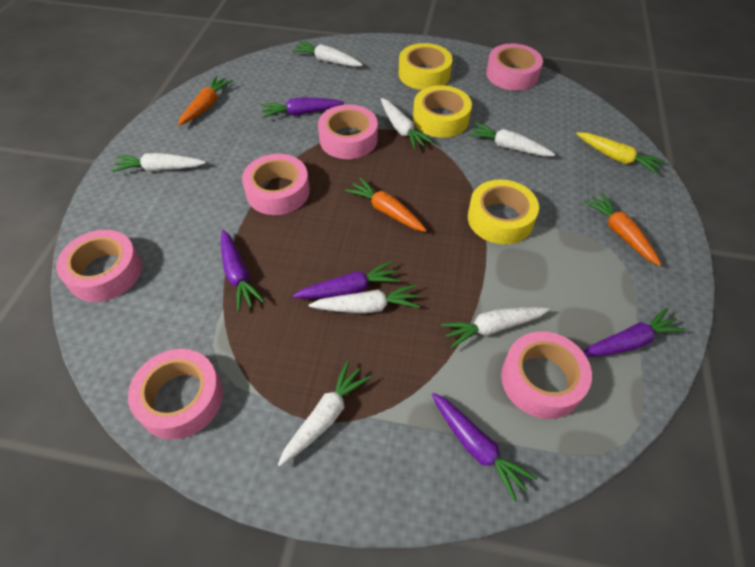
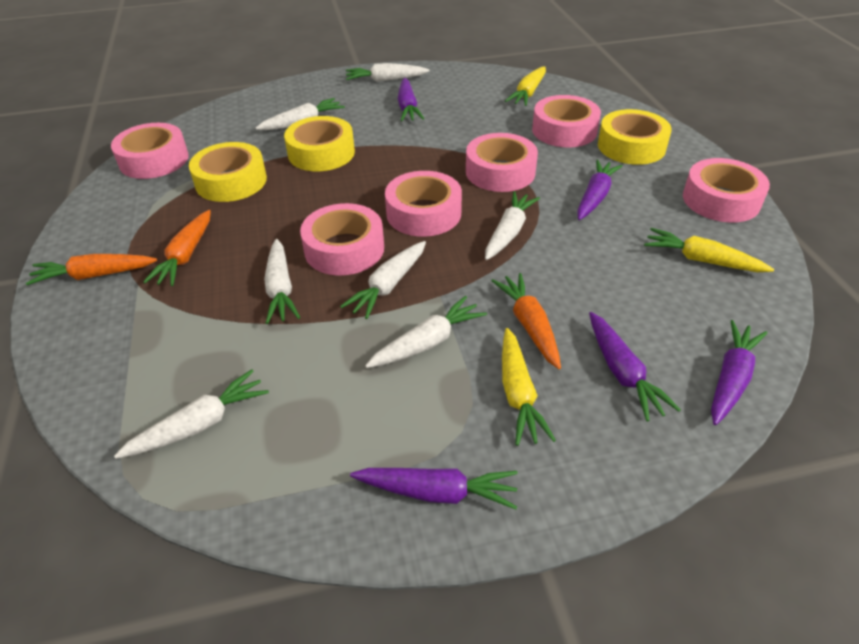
yellow carrot: 1 -> 3

